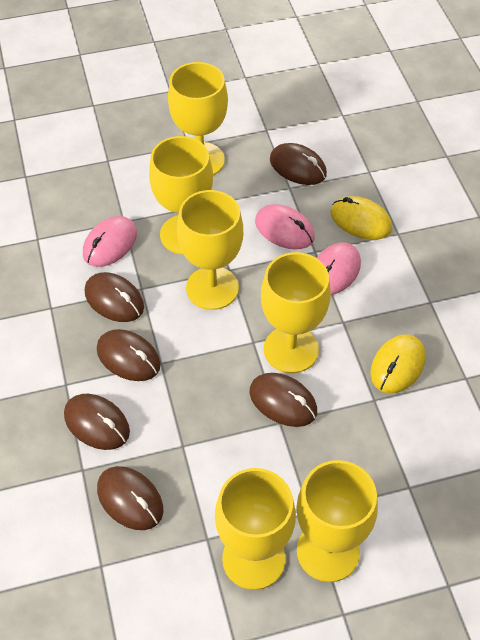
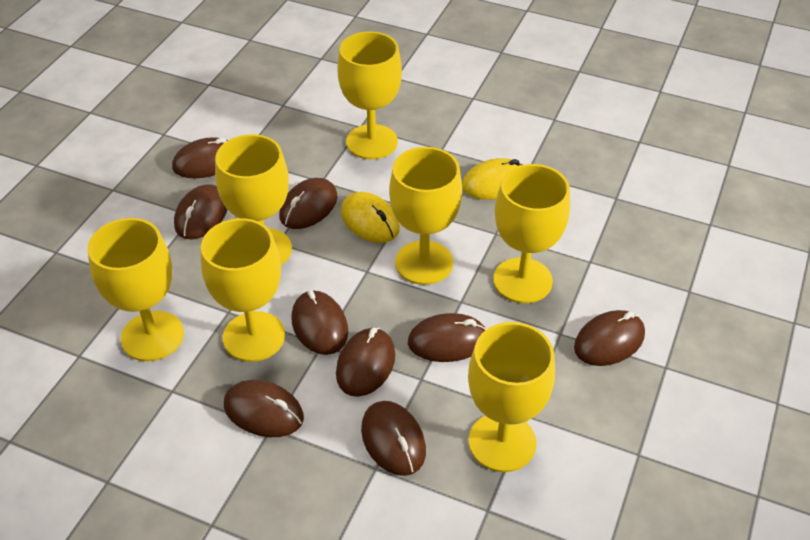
brown mouse: 6 -> 9
pink mouse: 3 -> 0
yellow goblet: 6 -> 7

